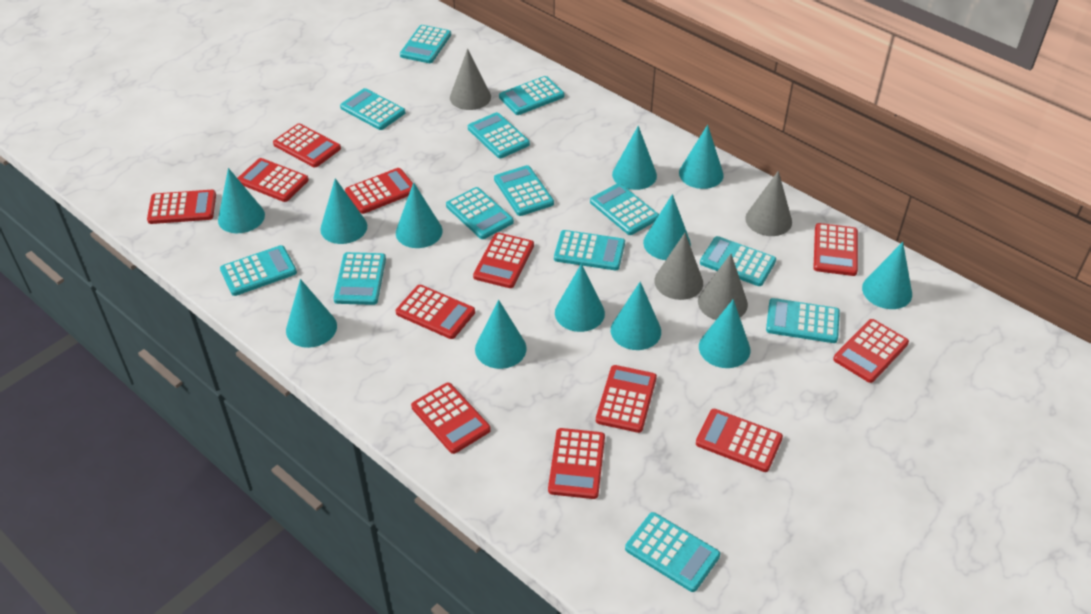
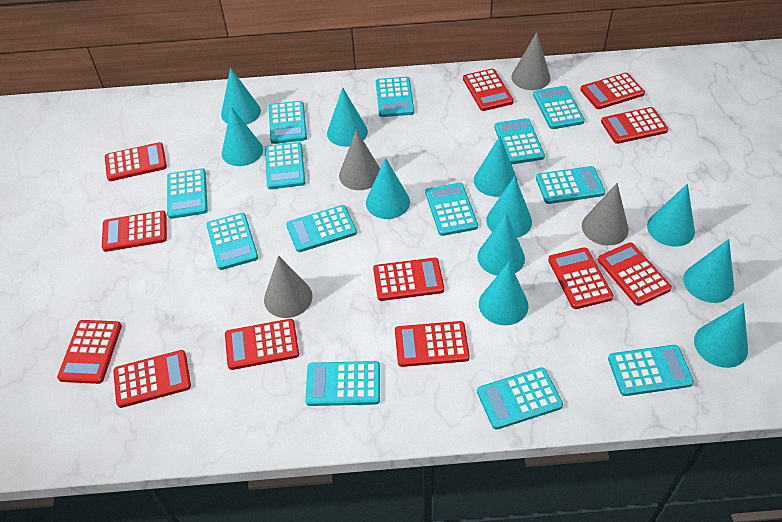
turquoise cone: 12 -> 11

